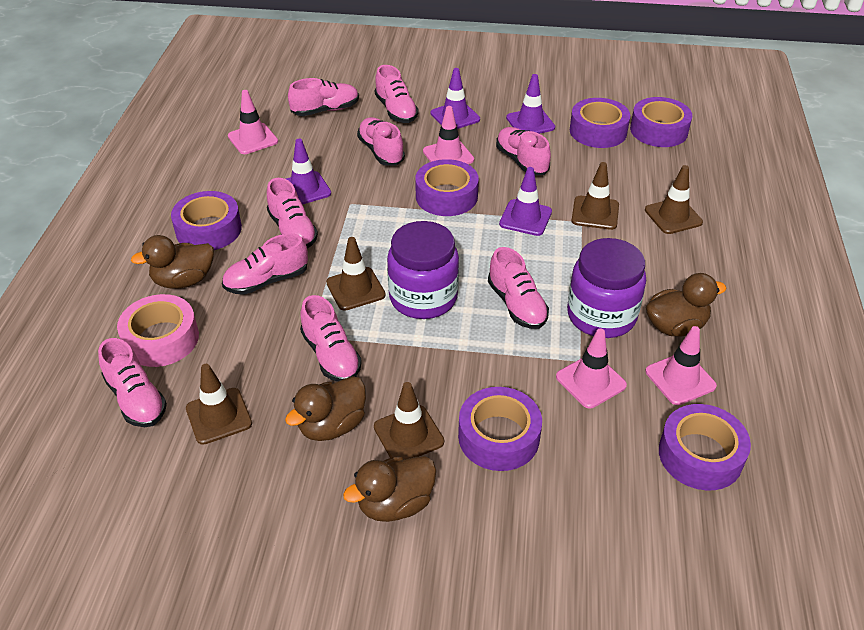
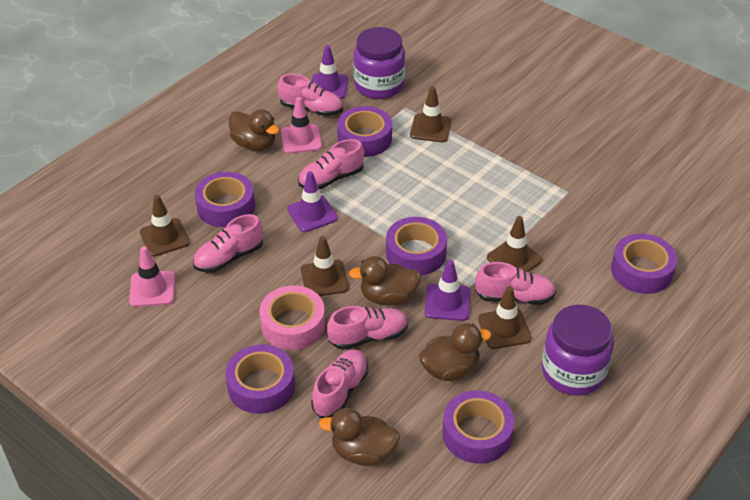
pink shoe: 9 -> 6
pink traffic cone: 4 -> 2
purple traffic cone: 4 -> 3

